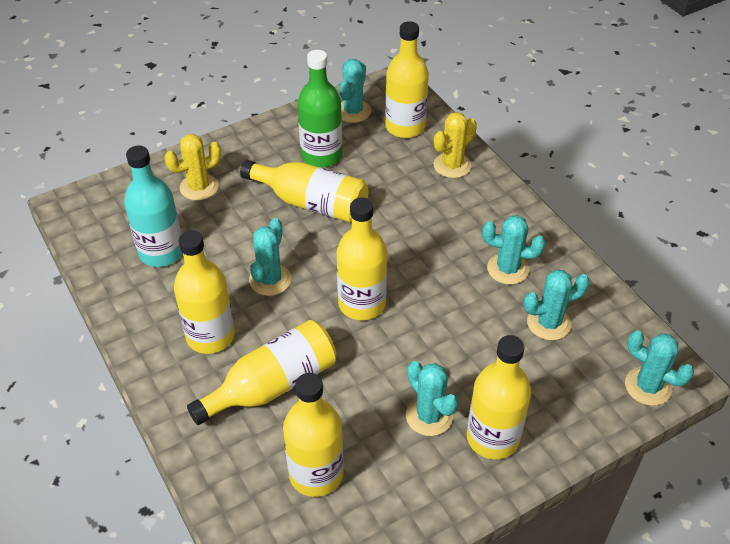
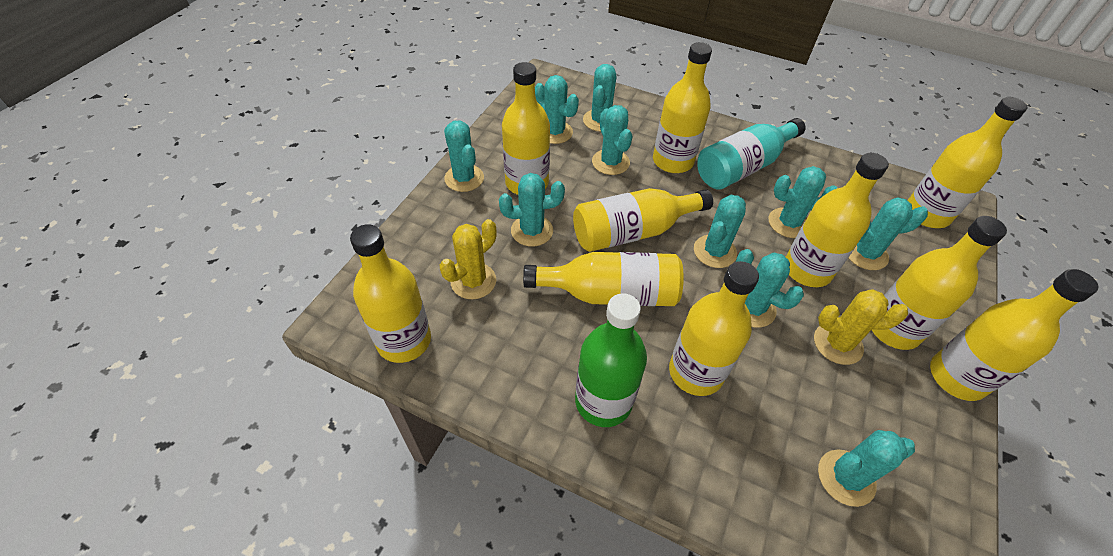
turquoise cactus: 6 -> 10
yellow bottle: 7 -> 10

